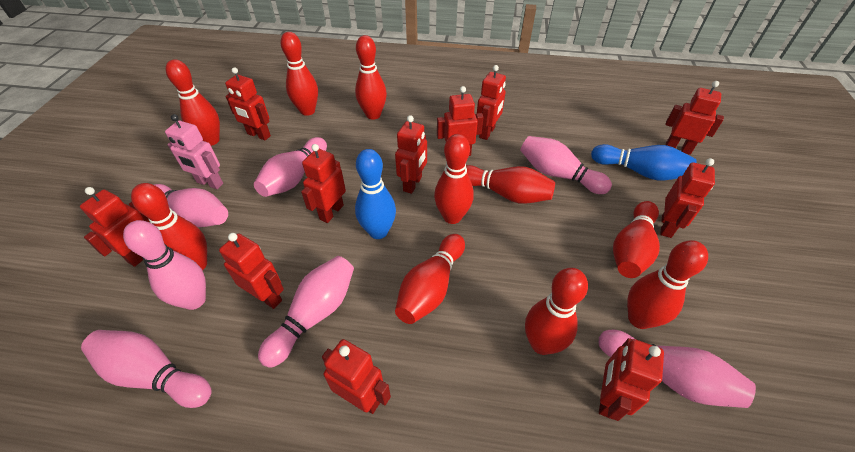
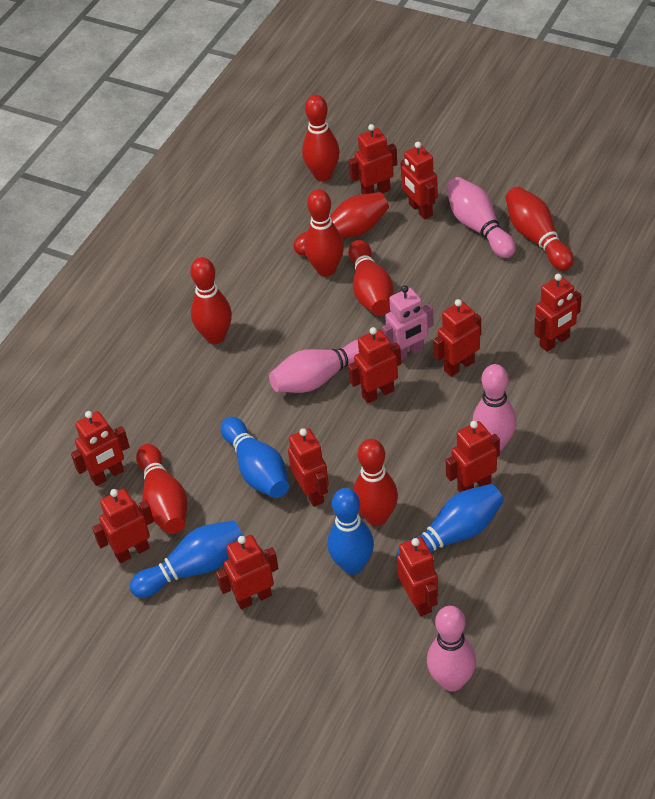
blue bowling pin: 2 -> 4
pink bowling pin: 7 -> 4
red bowling pin: 10 -> 8

